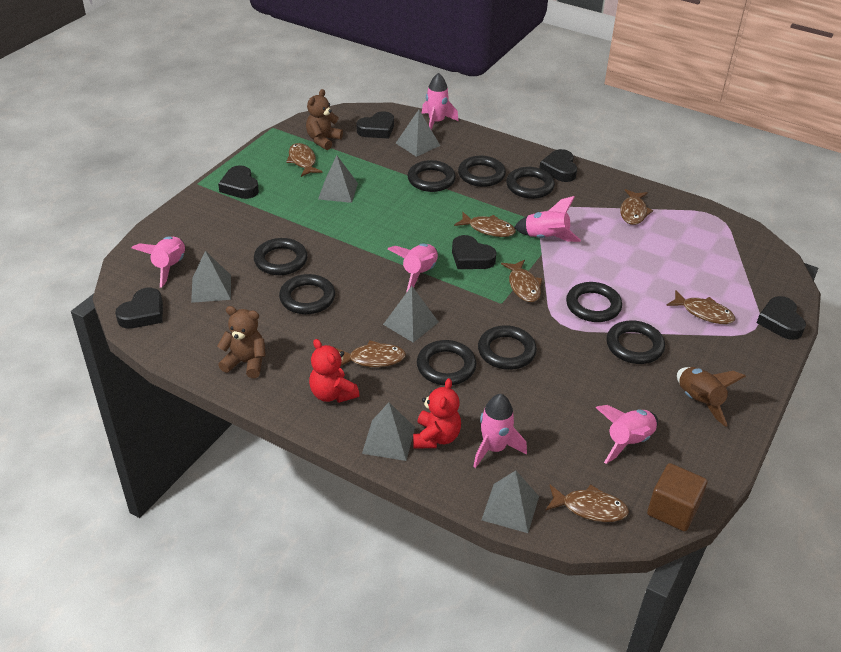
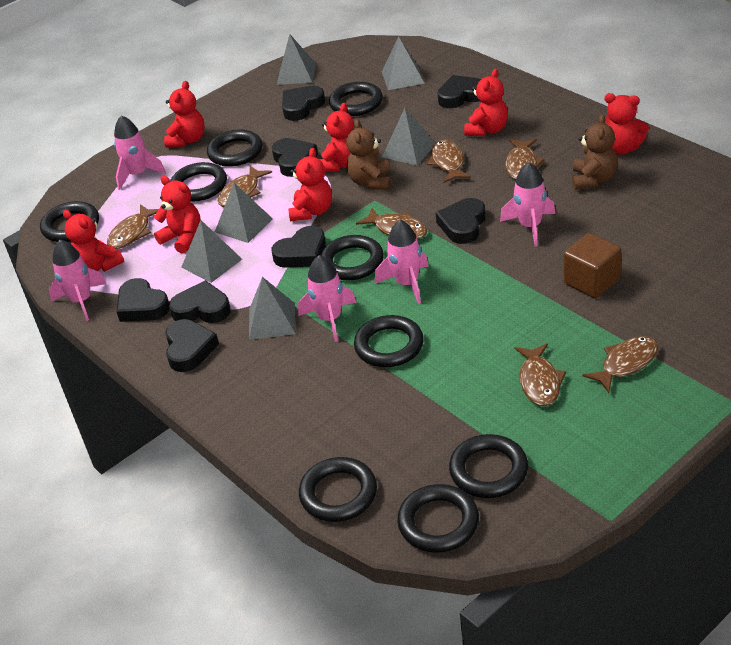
black heart: 6 -> 8
brown rocket: 1 -> 0
pink rocket: 6 -> 5
red teddy bear: 2 -> 7

